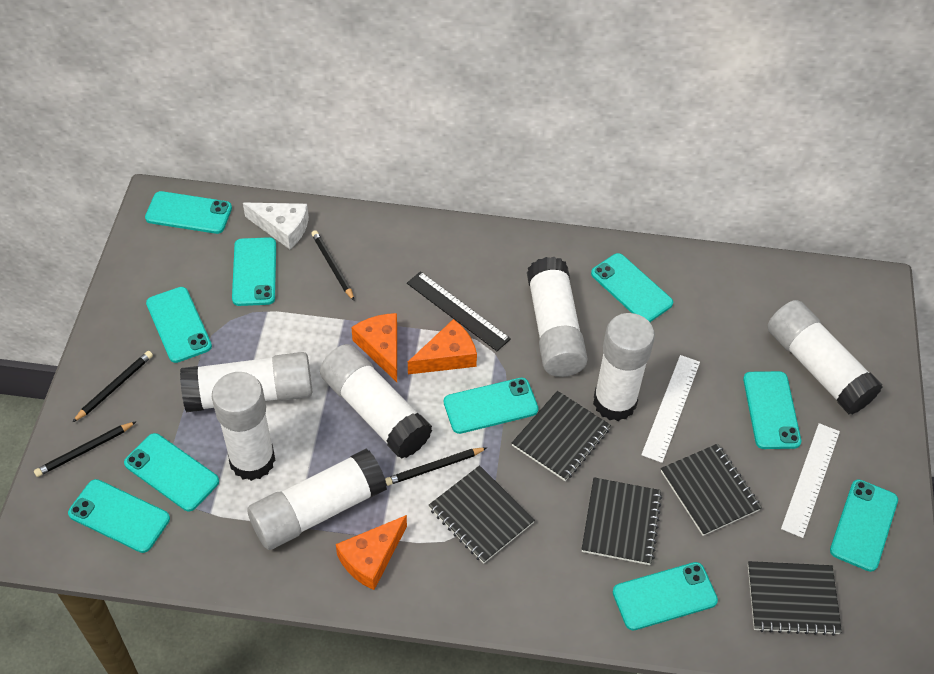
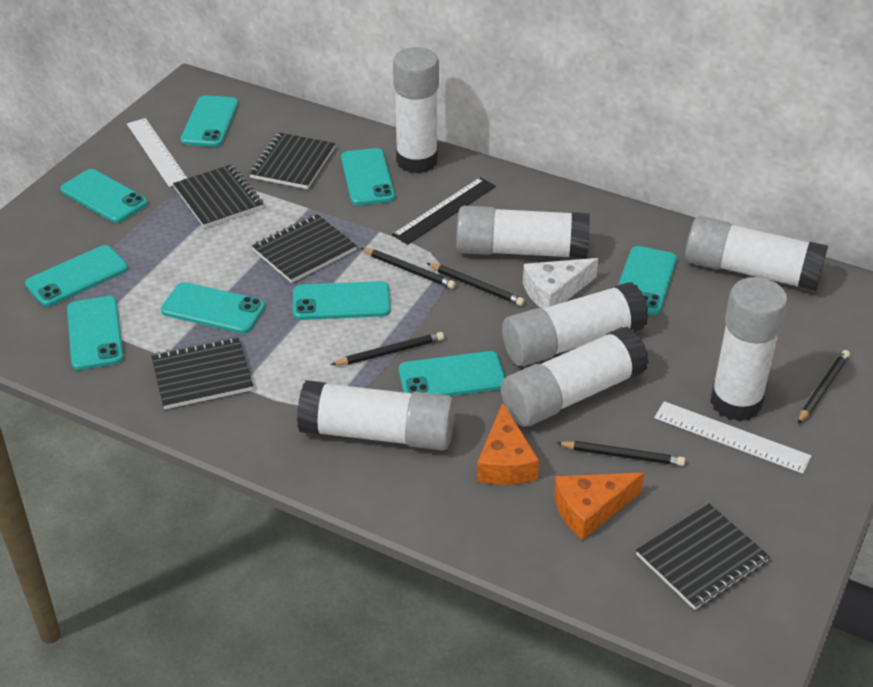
black pencil: 4 -> 5
orange cheese: 3 -> 2
turquoise phone: 10 -> 9

